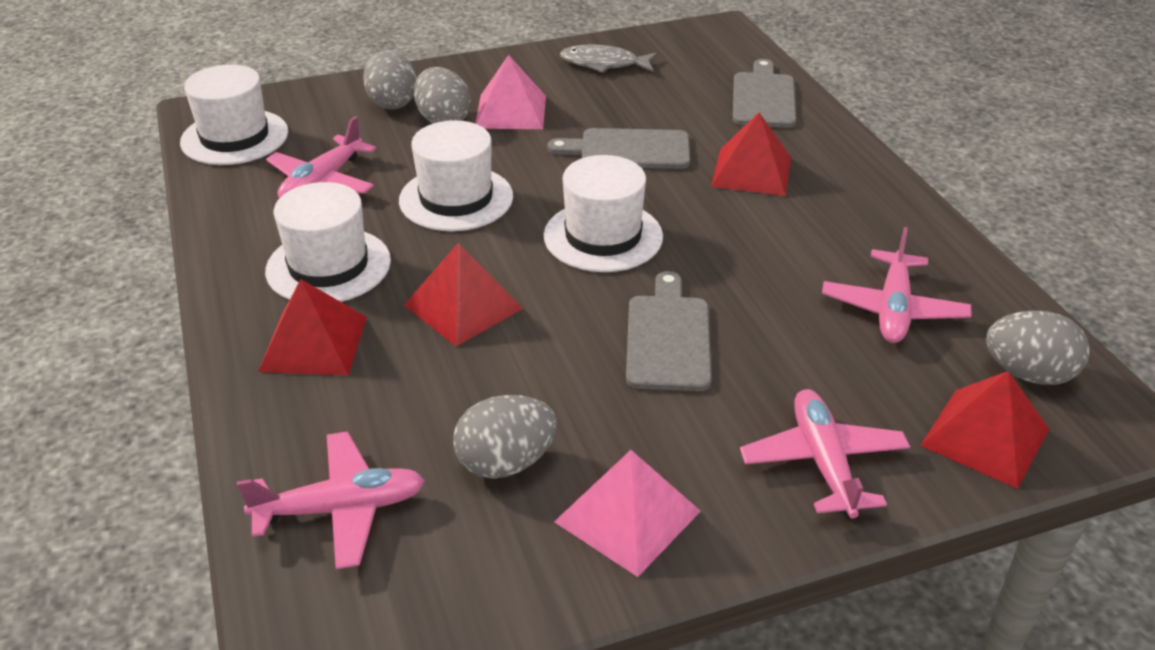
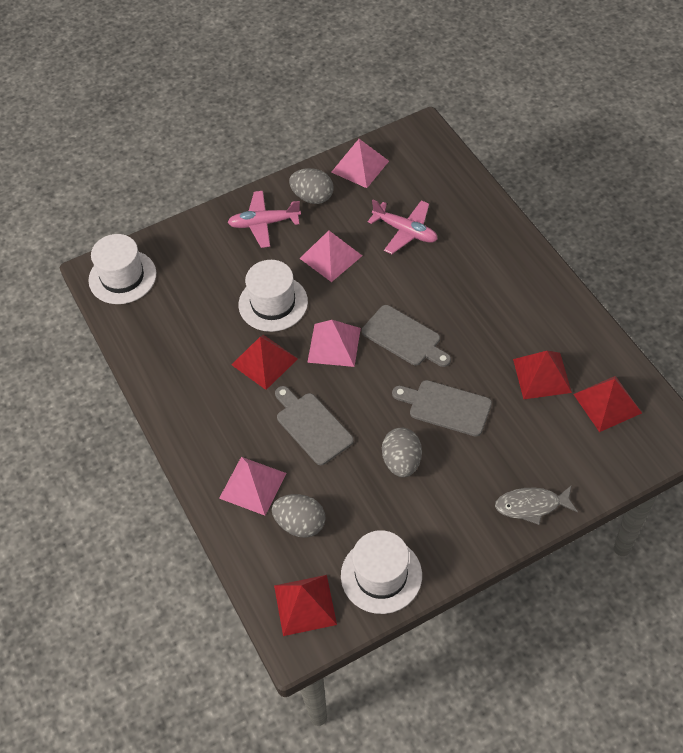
grey egg: 4 -> 3
pink plane: 4 -> 2
pink pyramid: 2 -> 4
white hat: 4 -> 3

